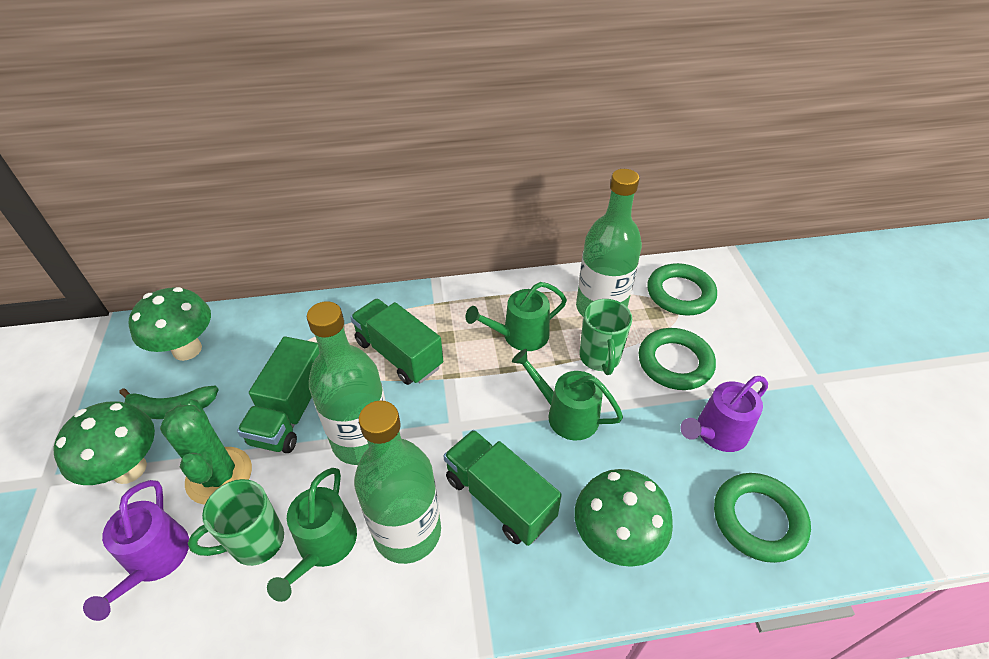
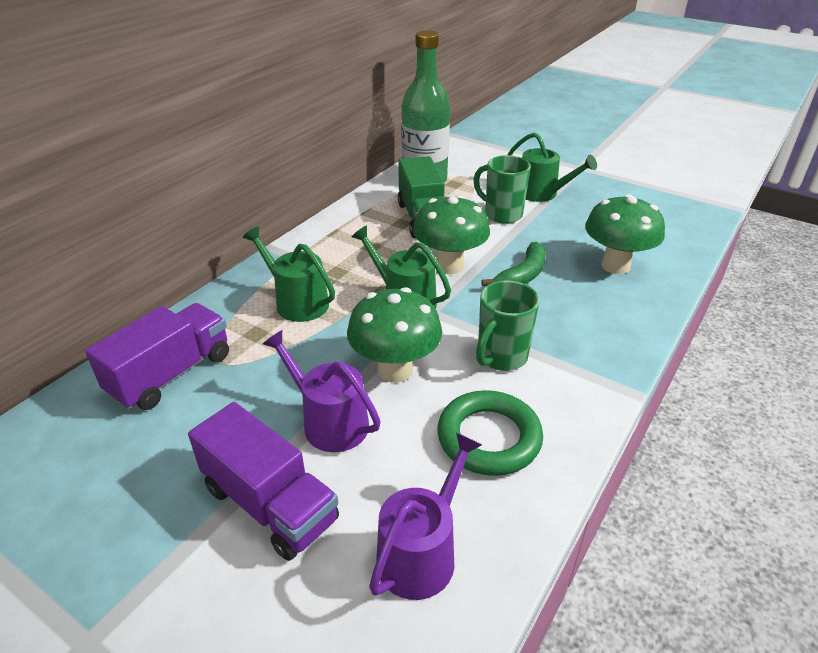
green bottle: 3 -> 1
green cactus: 1 -> 0
green ring: 3 -> 1
green truck: 3 -> 1
purple truck: 0 -> 2

